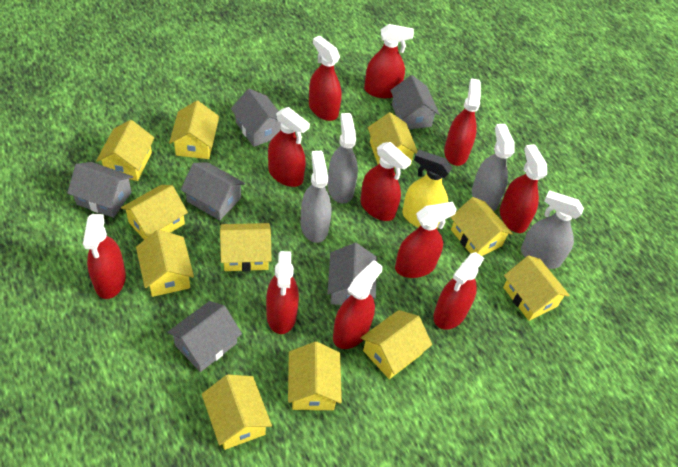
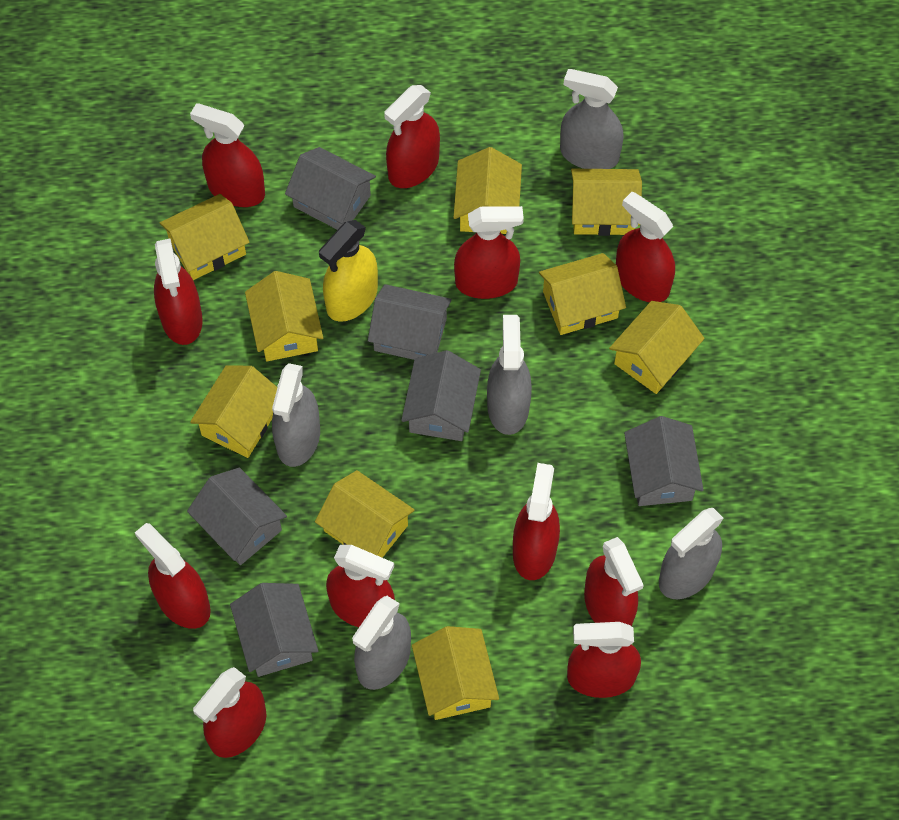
grey spray bottle: 4 -> 5
yellow house: 11 -> 9

